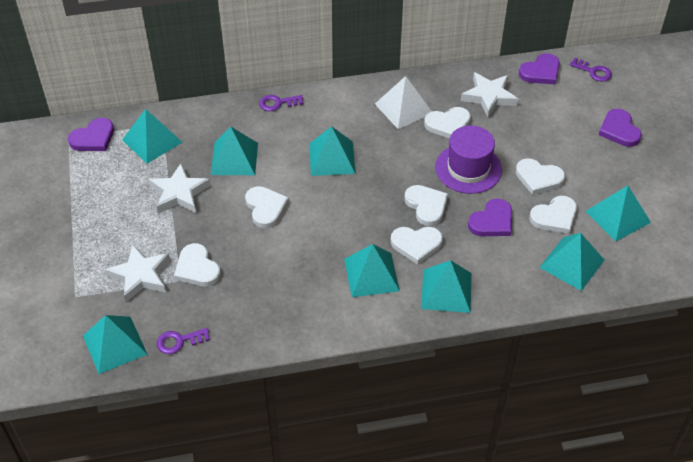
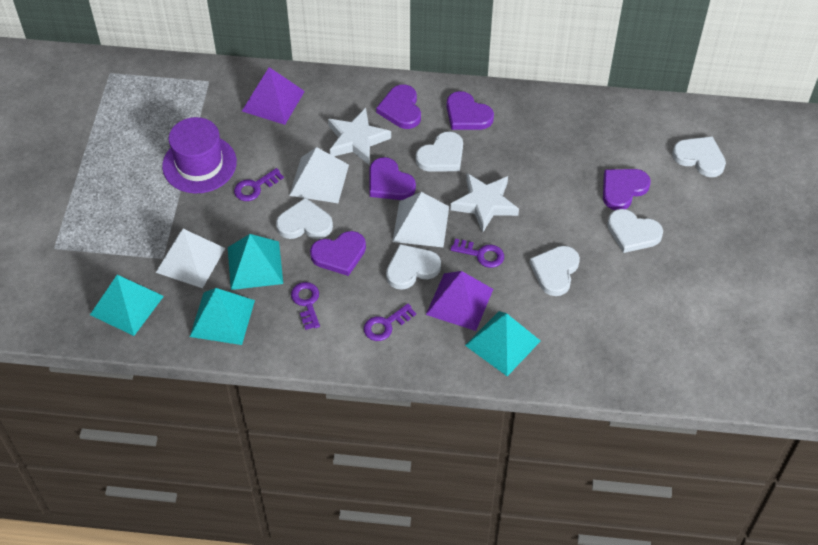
purple heart: 4 -> 5
purple key: 3 -> 4
purple pyramid: 0 -> 2
turquoise pyramid: 8 -> 4
white heart: 7 -> 6
white pyramid: 1 -> 3
white star: 3 -> 2

